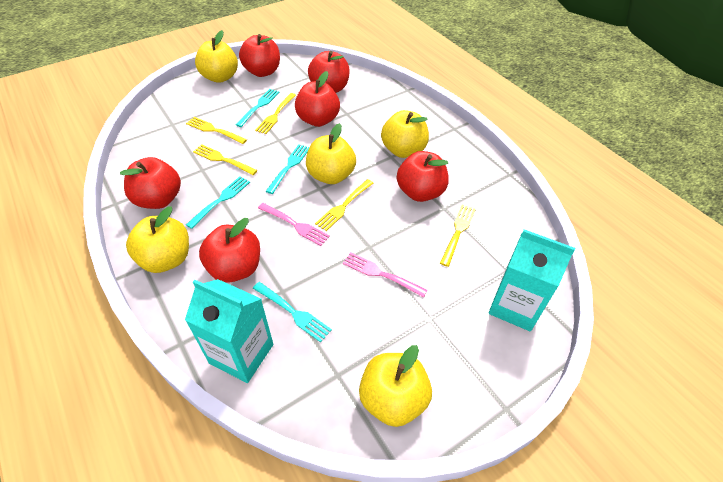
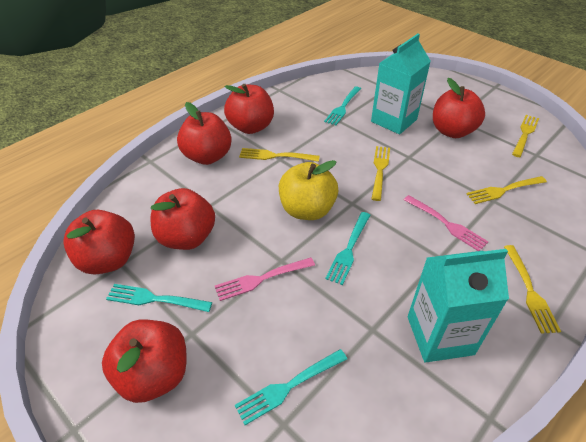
yellow apple: 5 -> 1

